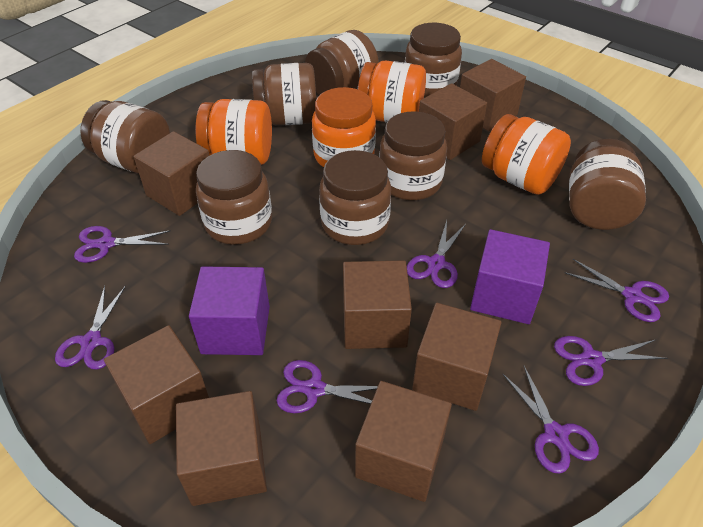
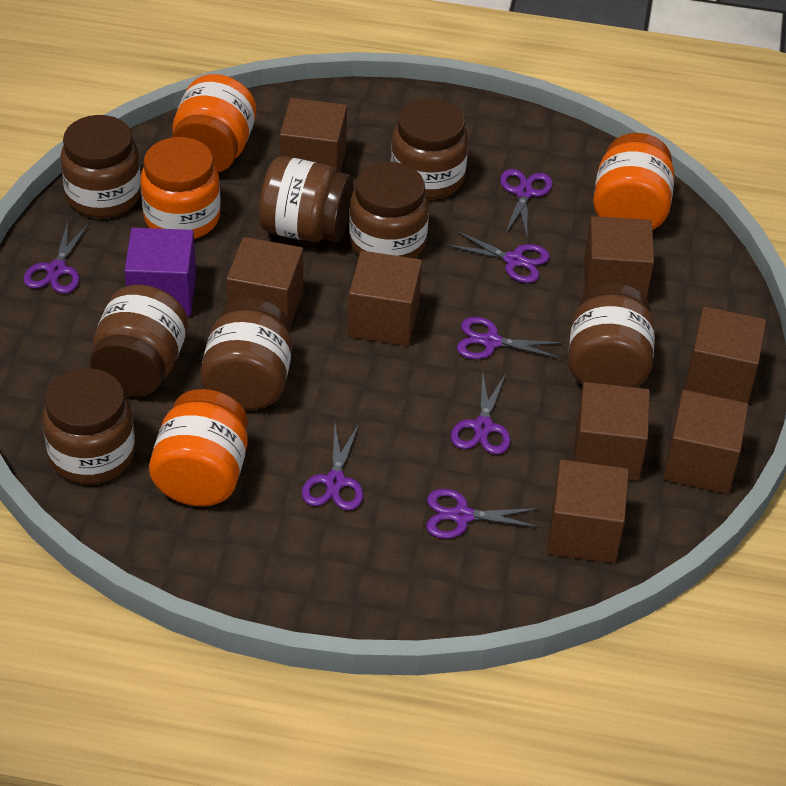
purple cube: 2 -> 1

